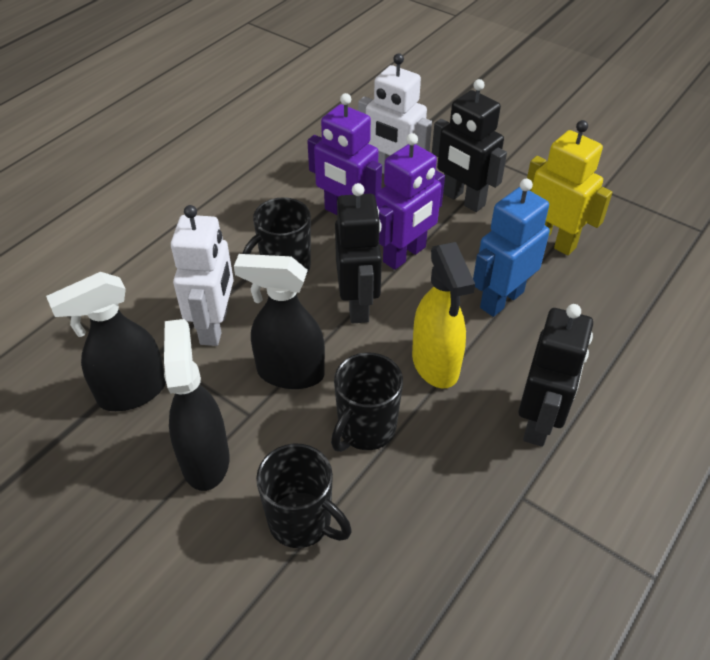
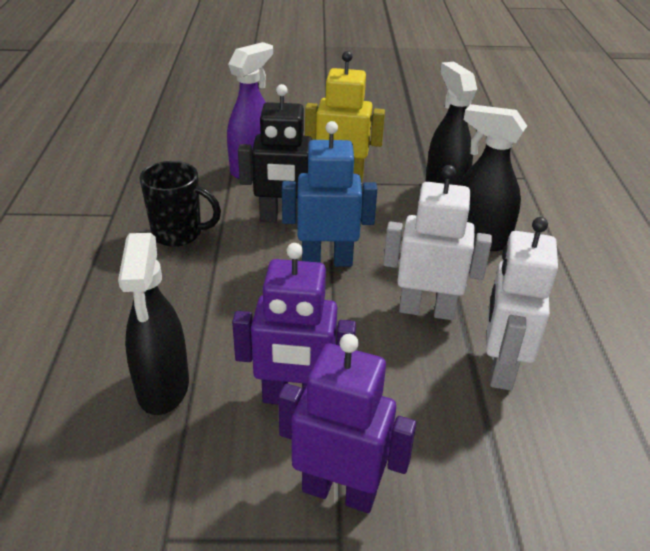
black mug: 3 -> 1
black robot: 3 -> 1
purple spray bottle: 0 -> 1
yellow spray bottle: 1 -> 0

